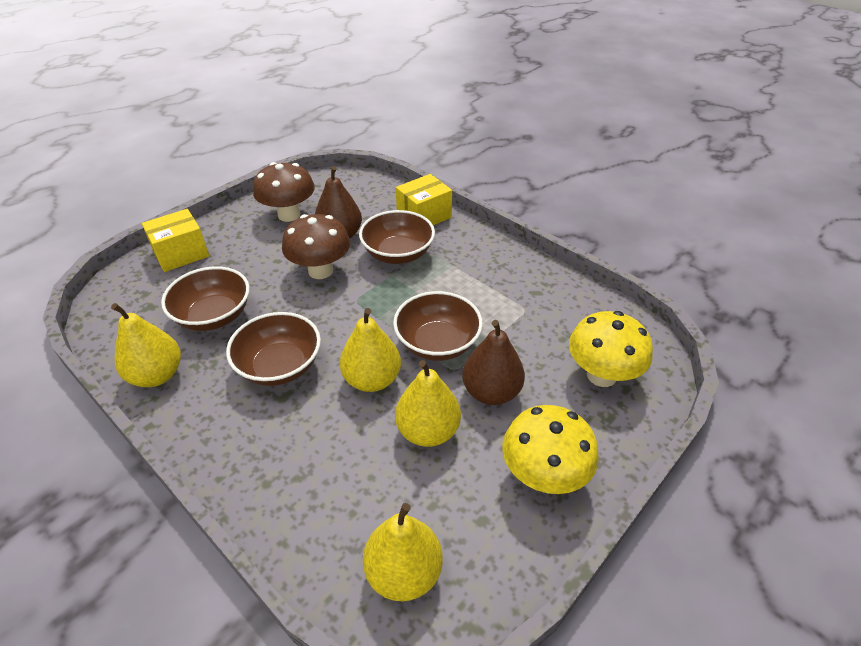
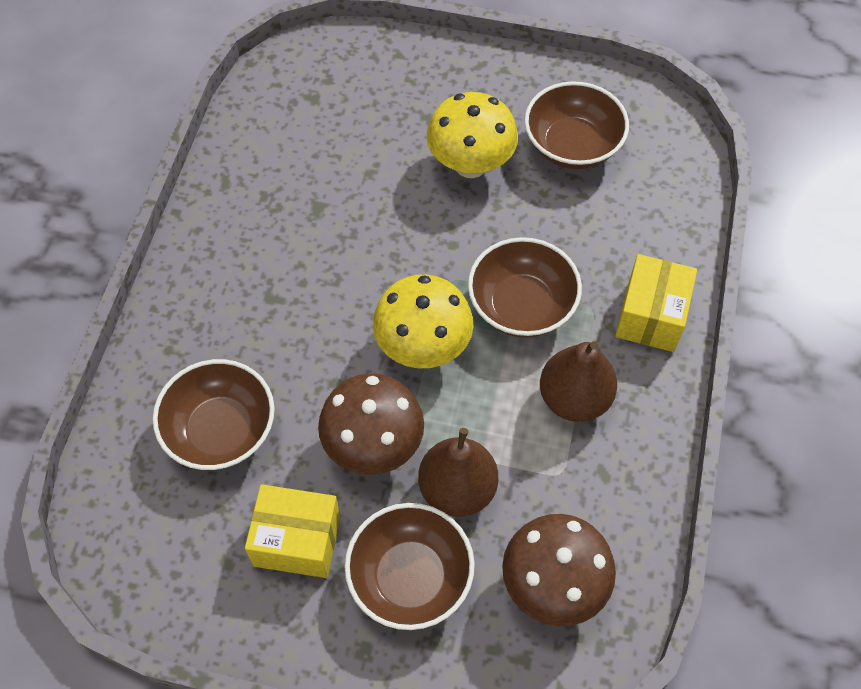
yellow pear: 4 -> 0

